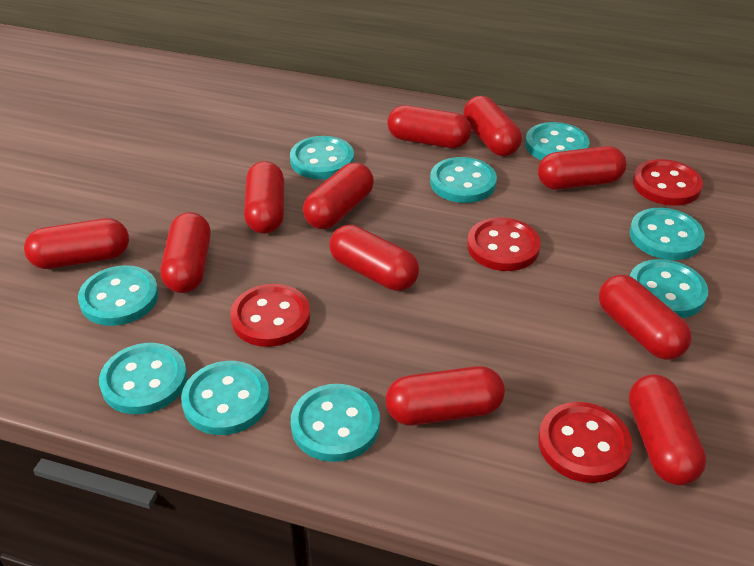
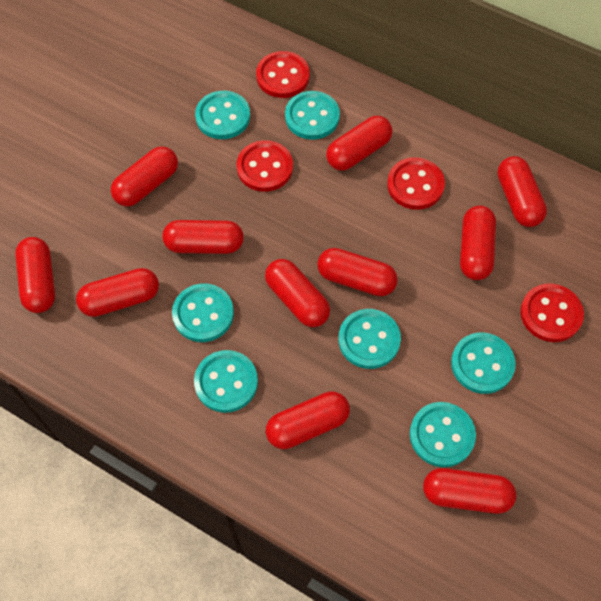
turquoise button: 9 -> 7

